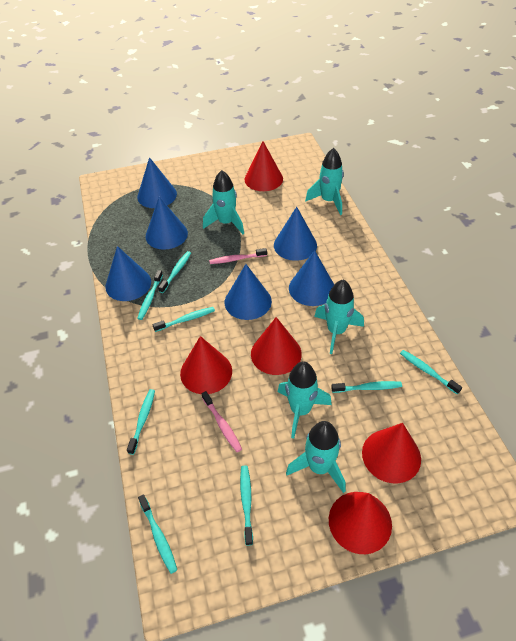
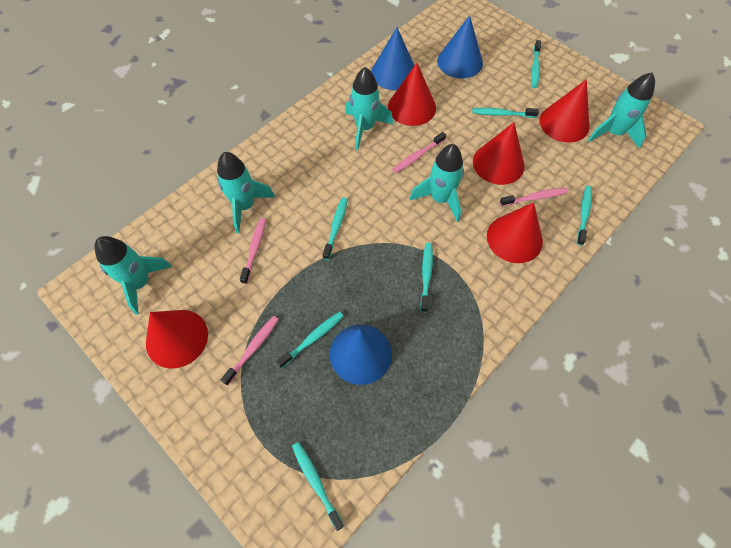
blue cone: 6 -> 3
pink toothbrush: 2 -> 4
turquoise toothbrush: 8 -> 7

